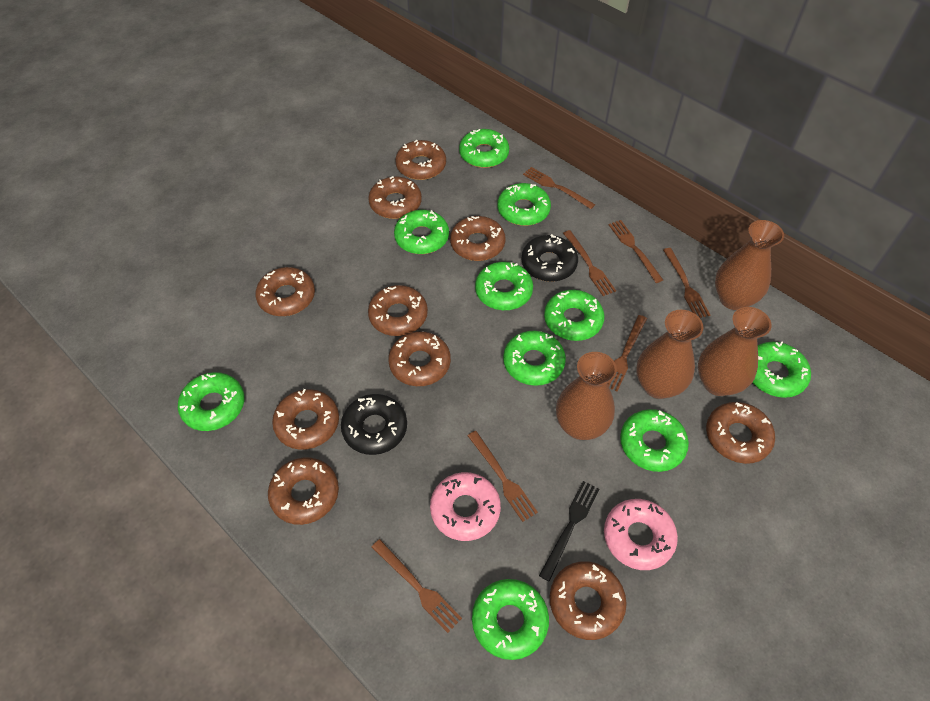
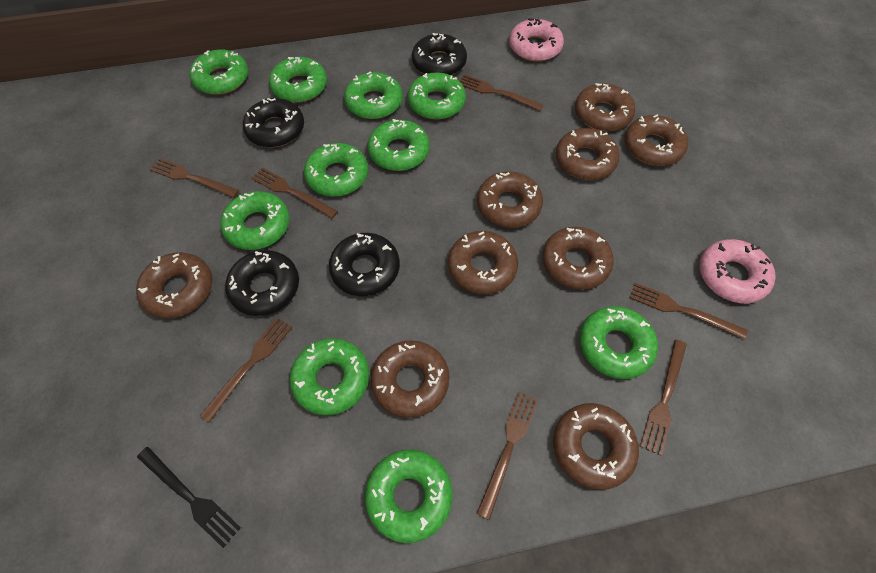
black donut: 2 -> 4
brown donut: 10 -> 9
brown vase: 4 -> 0

